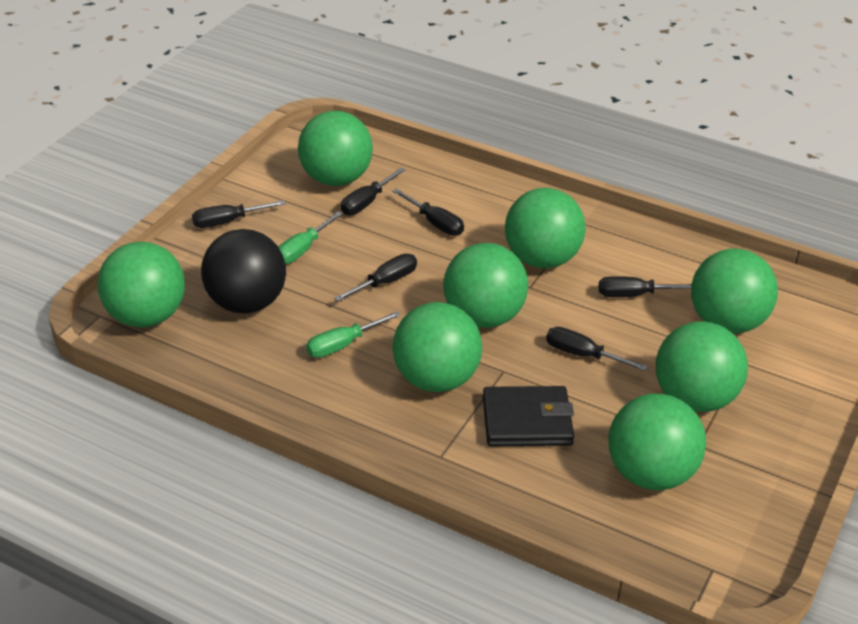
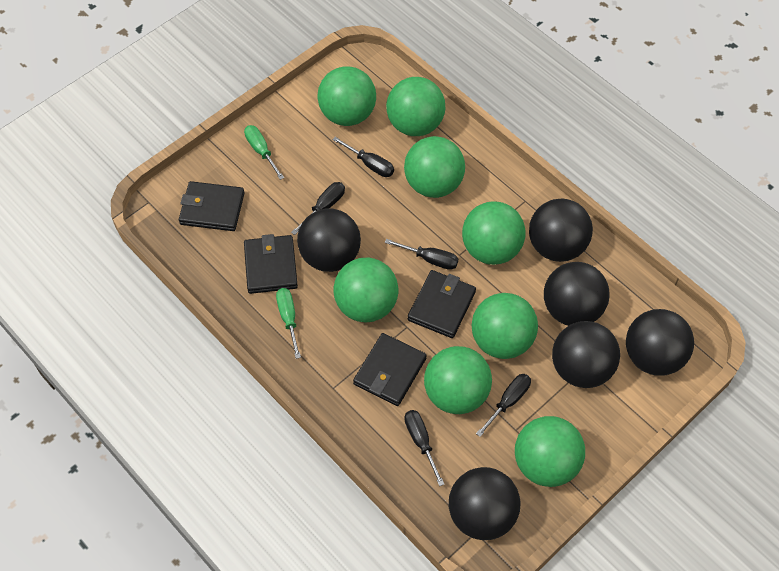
black ball: 1 -> 6
black screwdriver: 6 -> 5
black wallet: 1 -> 4

